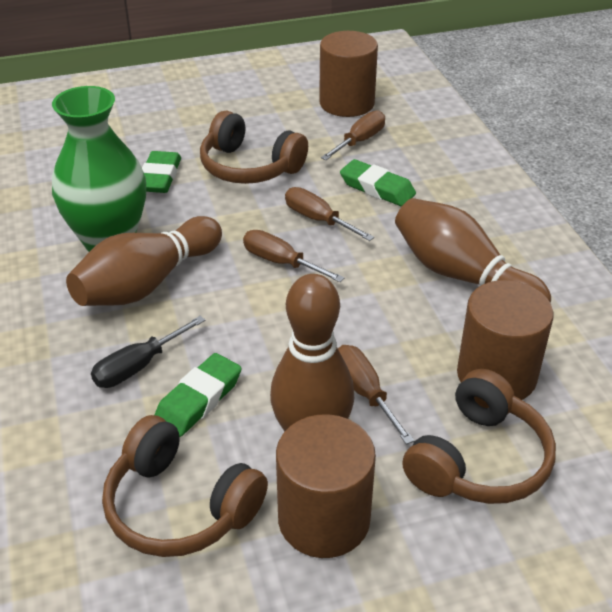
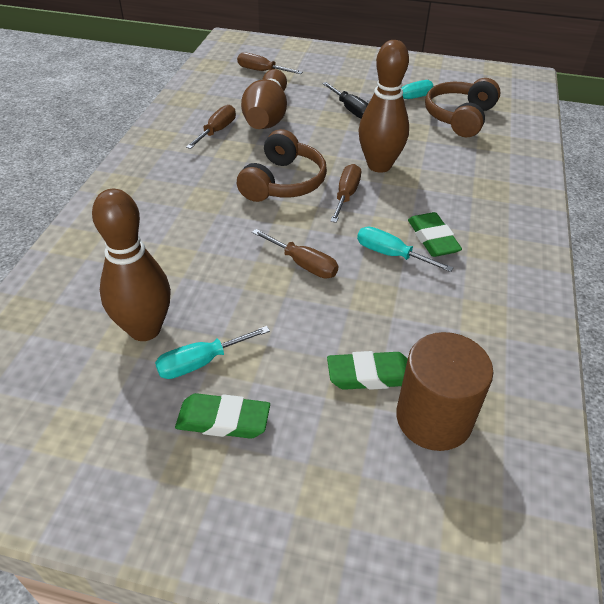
brown cylinder: 3 -> 1
brown headphones: 3 -> 2
green vase: 1 -> 0
turquoise screwdriver: 0 -> 3

